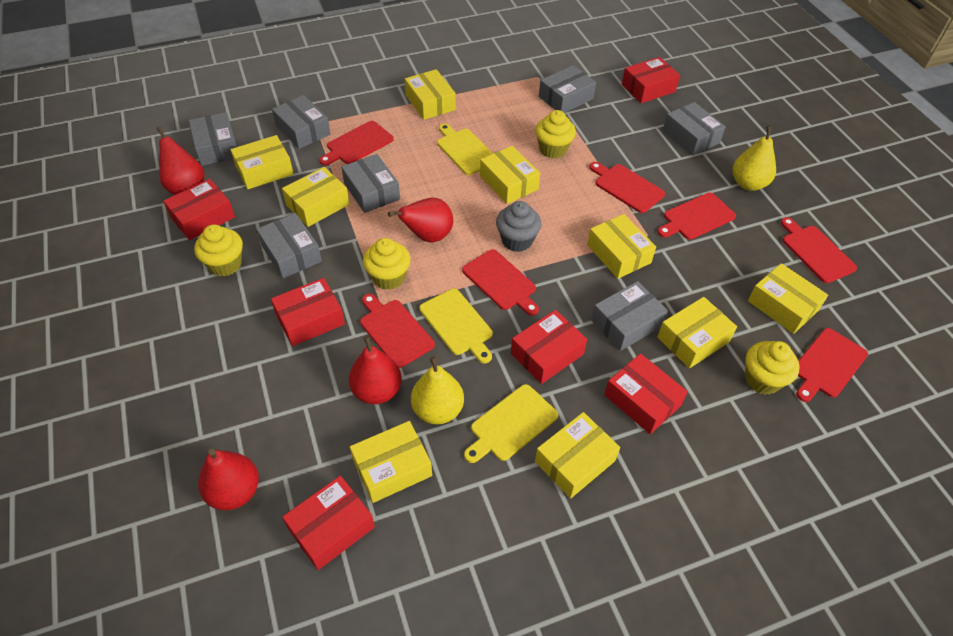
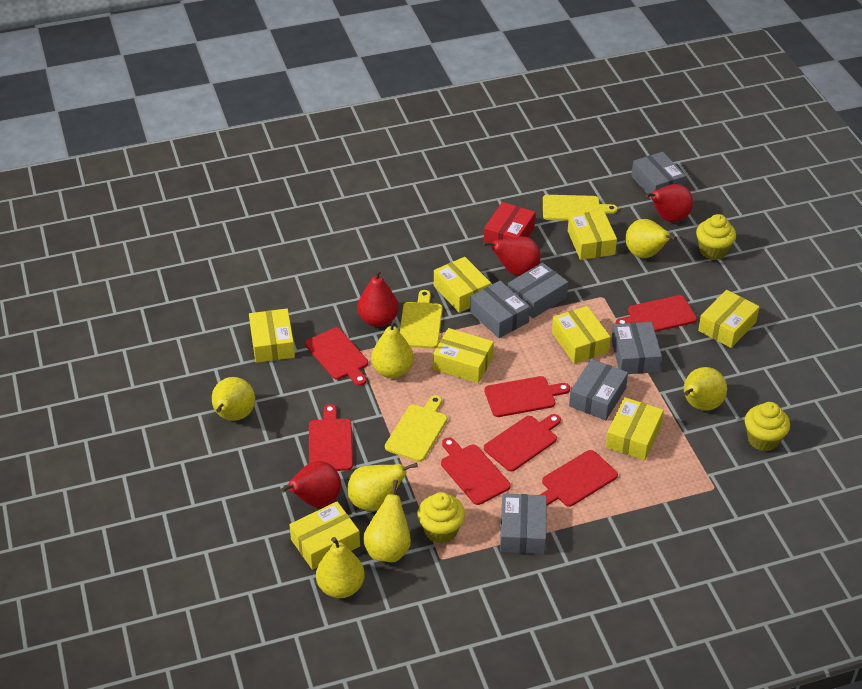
grey box: 7 -> 6
grey cupcake: 1 -> 0
red box: 6 -> 1
yellow box: 9 -> 8
yellow cupcake: 4 -> 3
yellow pear: 2 -> 7

